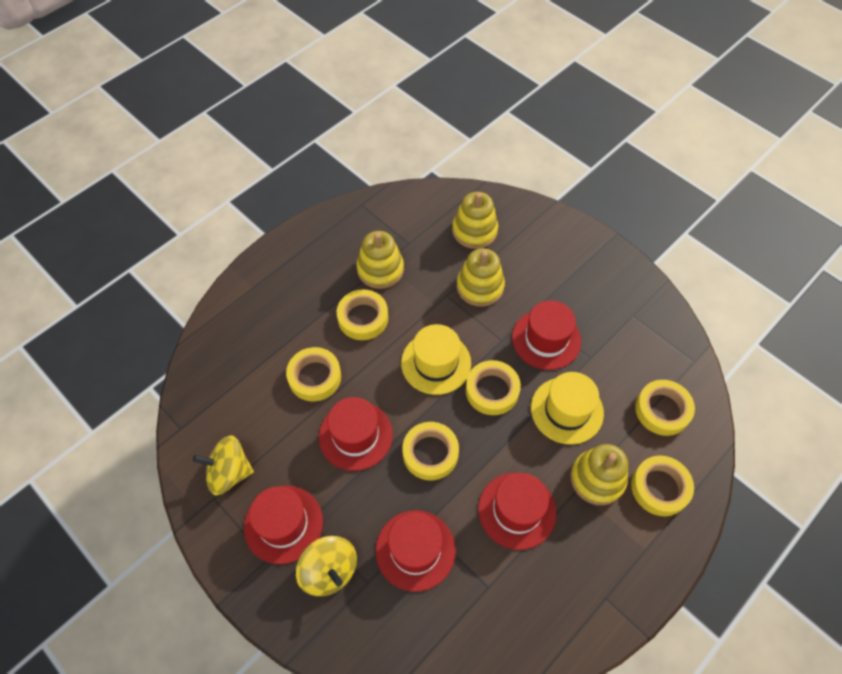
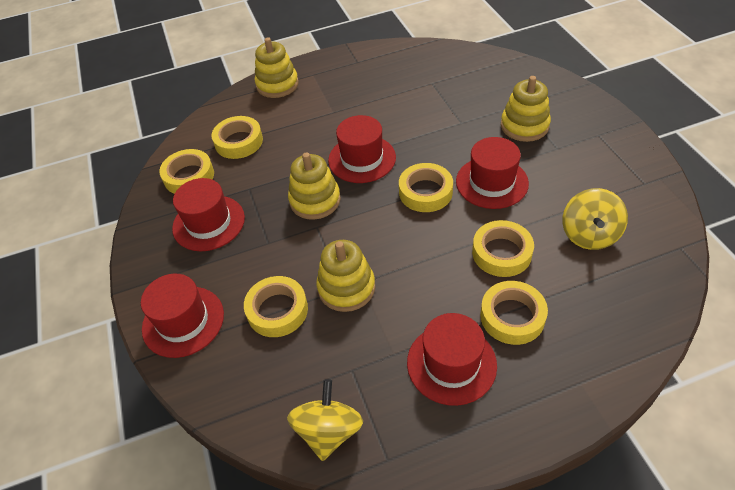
yellow hat: 2 -> 0

